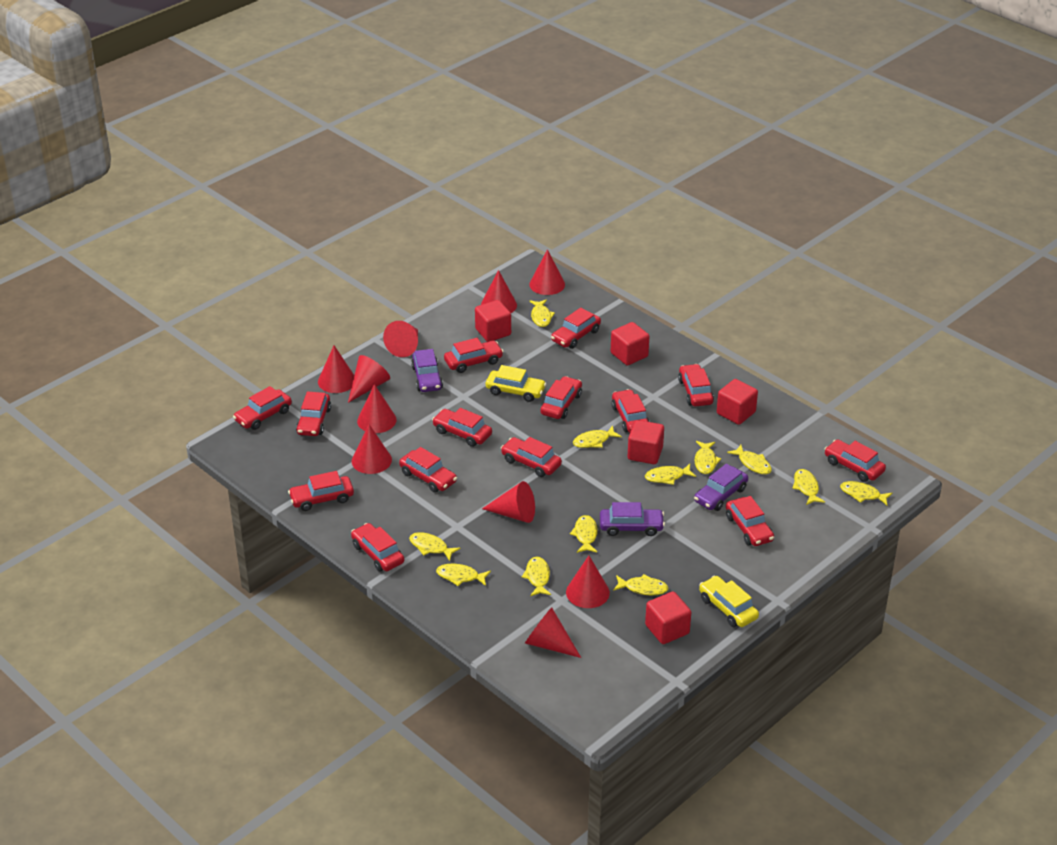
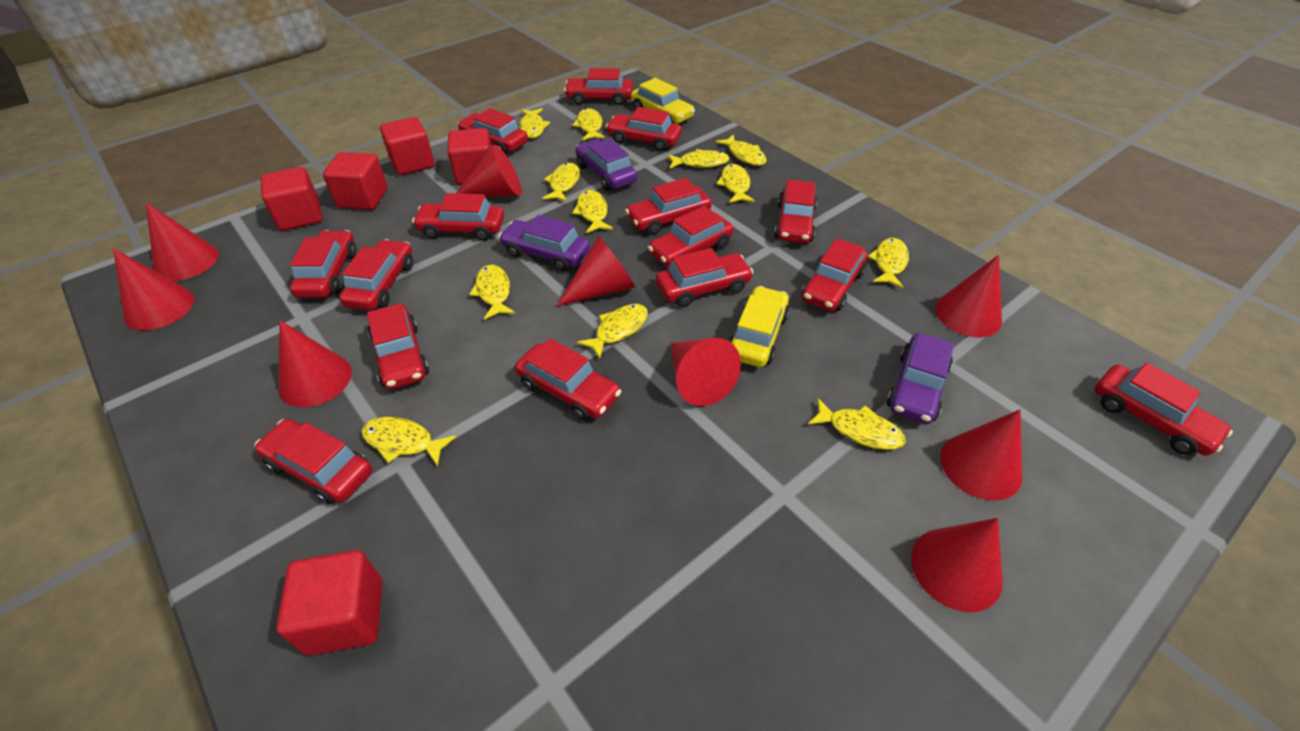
red car: 14 -> 15
red cone: 10 -> 9

